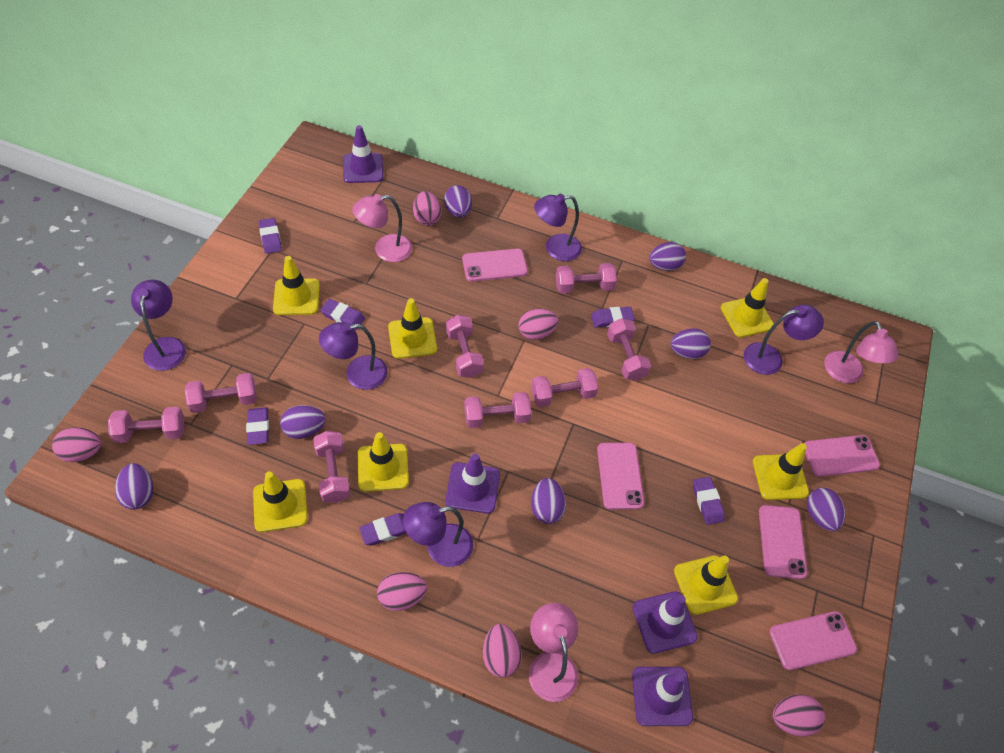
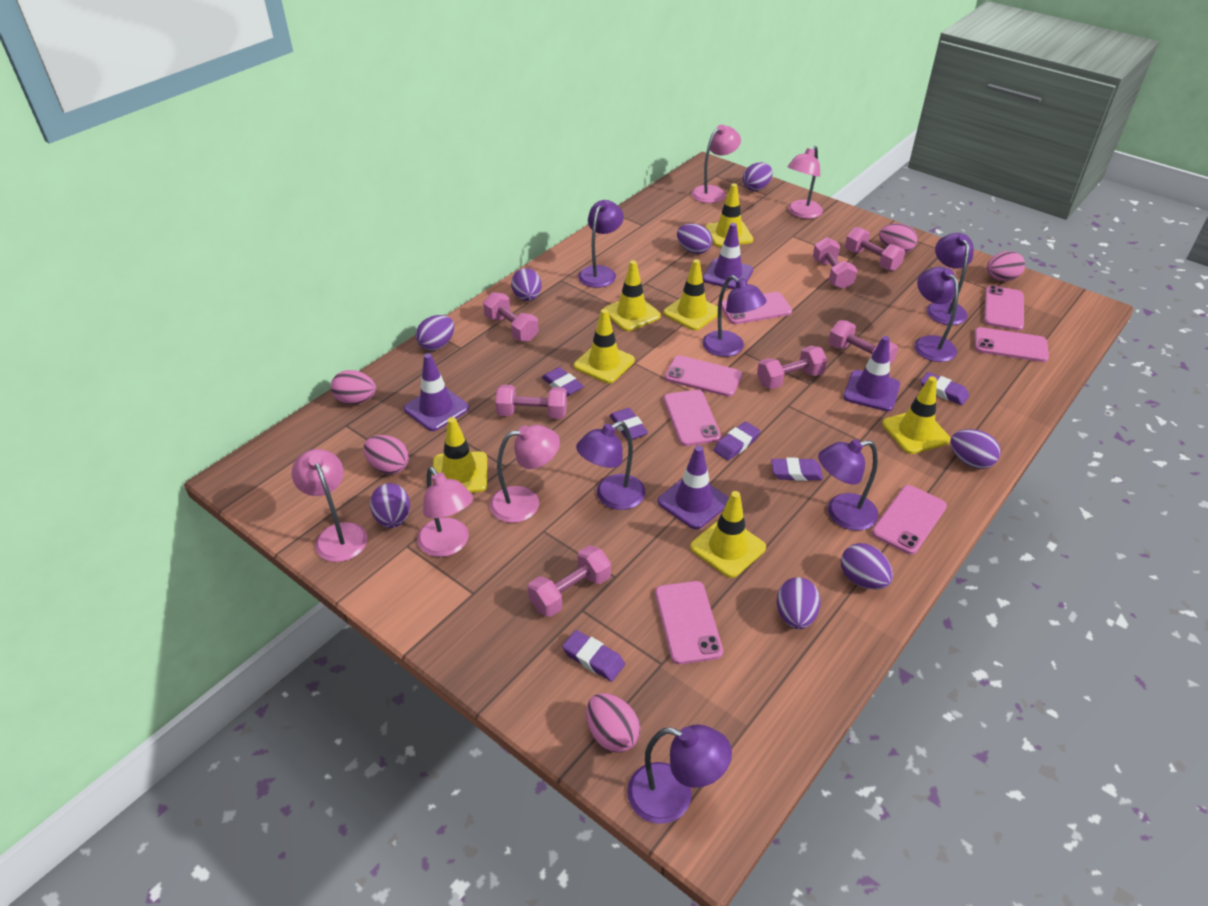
pink dumbbell: 8 -> 7
pink egg: 6 -> 5
pink lamp: 3 -> 5
pink phone: 5 -> 7
purple egg: 7 -> 8
purple lamp: 5 -> 7

